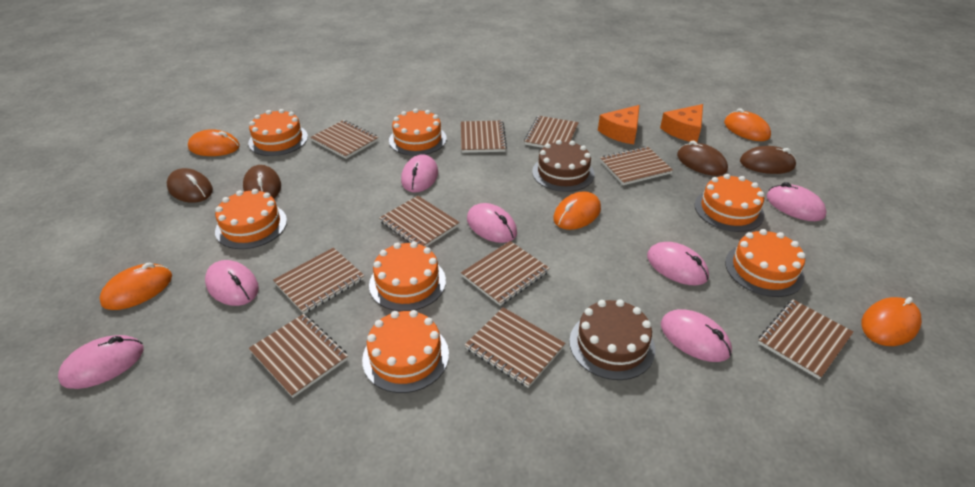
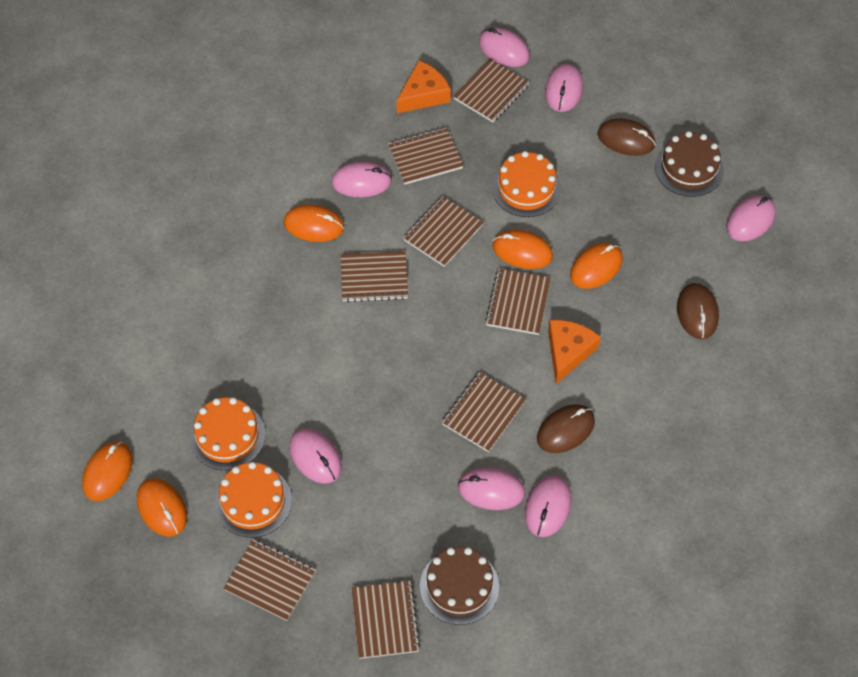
brown mouse: 4 -> 3
brown notebook: 10 -> 8
orange cake: 7 -> 3

